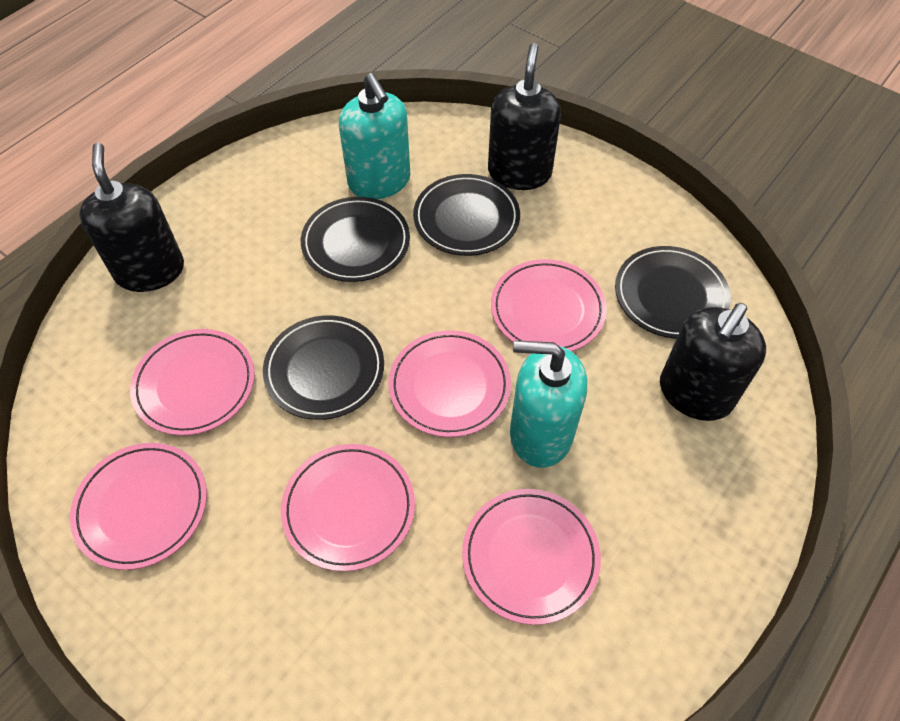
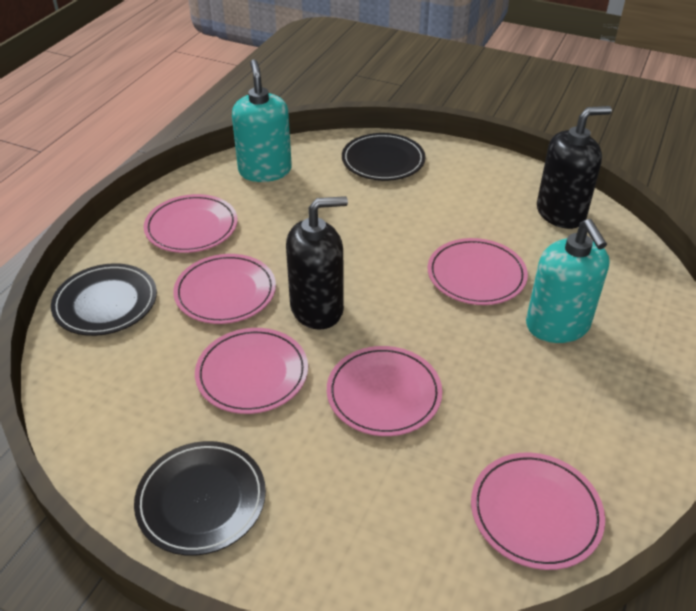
black plate: 4 -> 3
black soap dispenser: 3 -> 2

